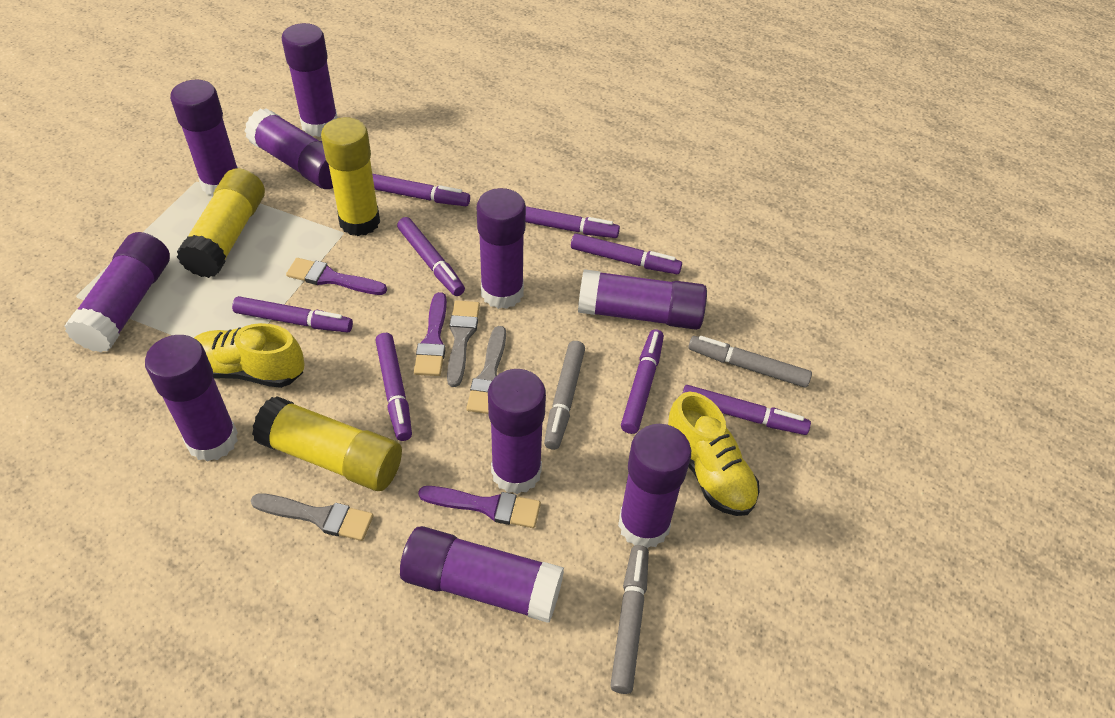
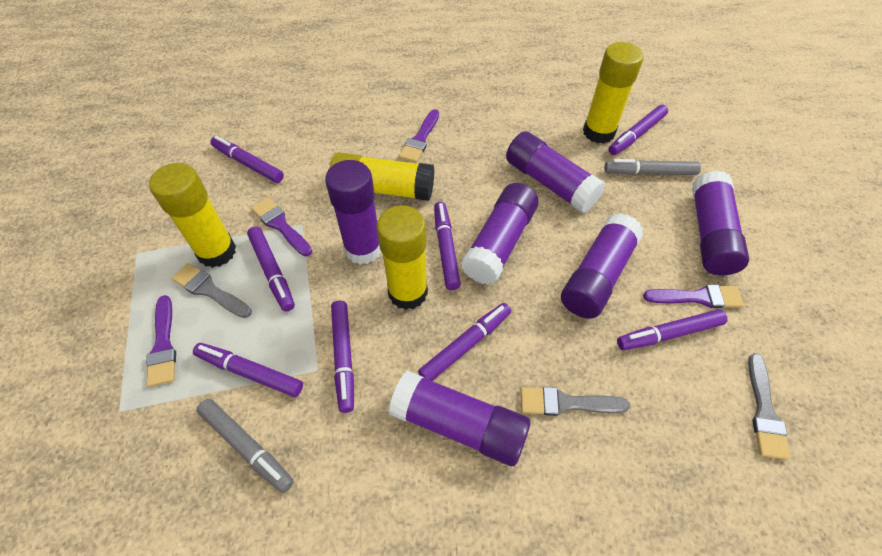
grey marker: 3 -> 2
purple brush: 3 -> 4
purple glue stick: 10 -> 6
yellow glue stick: 3 -> 4
yellow shoe: 2 -> 0

